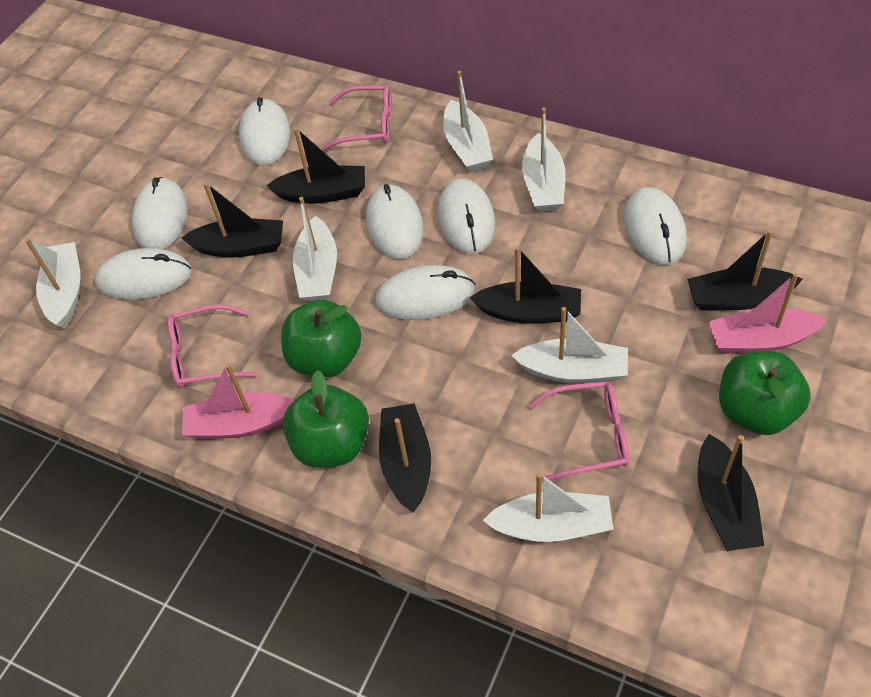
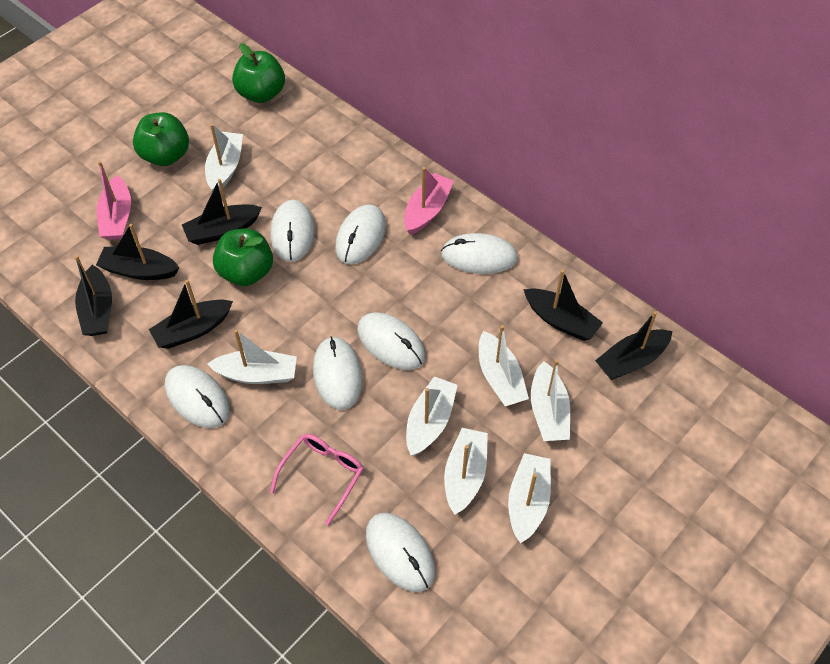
pink glasses: 3 -> 1
white boat: 6 -> 7

